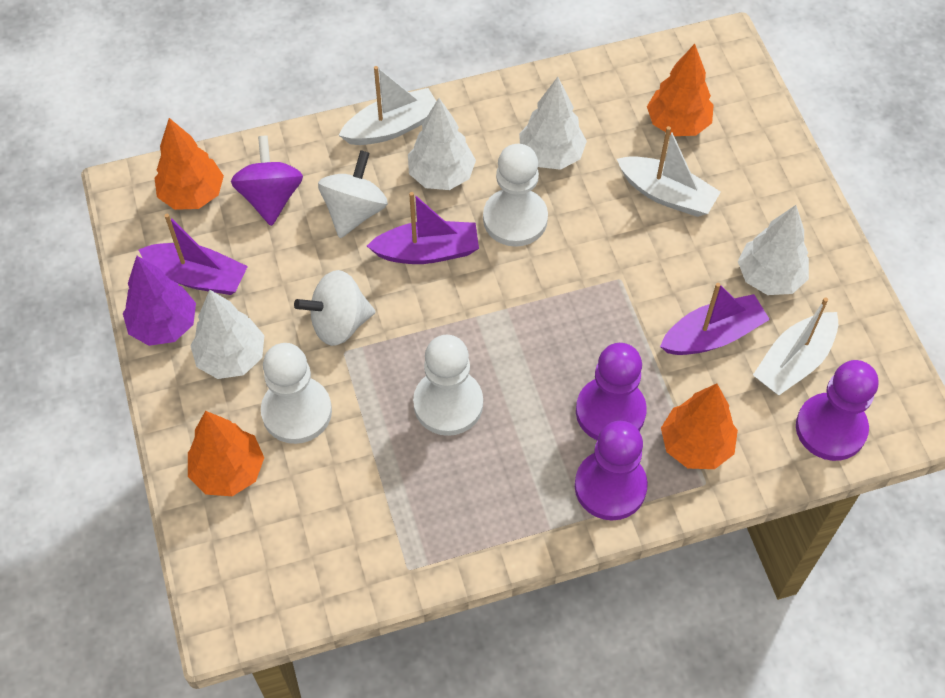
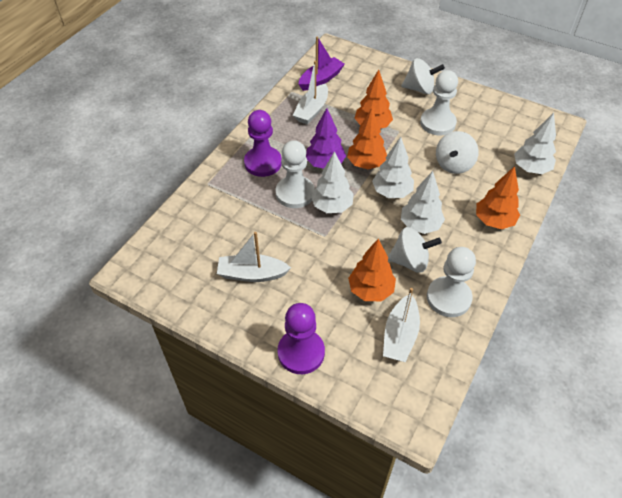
purple boat: 3 -> 1
purple pawn: 3 -> 2
purple spinning top: 1 -> 0
white spinning top: 2 -> 3

